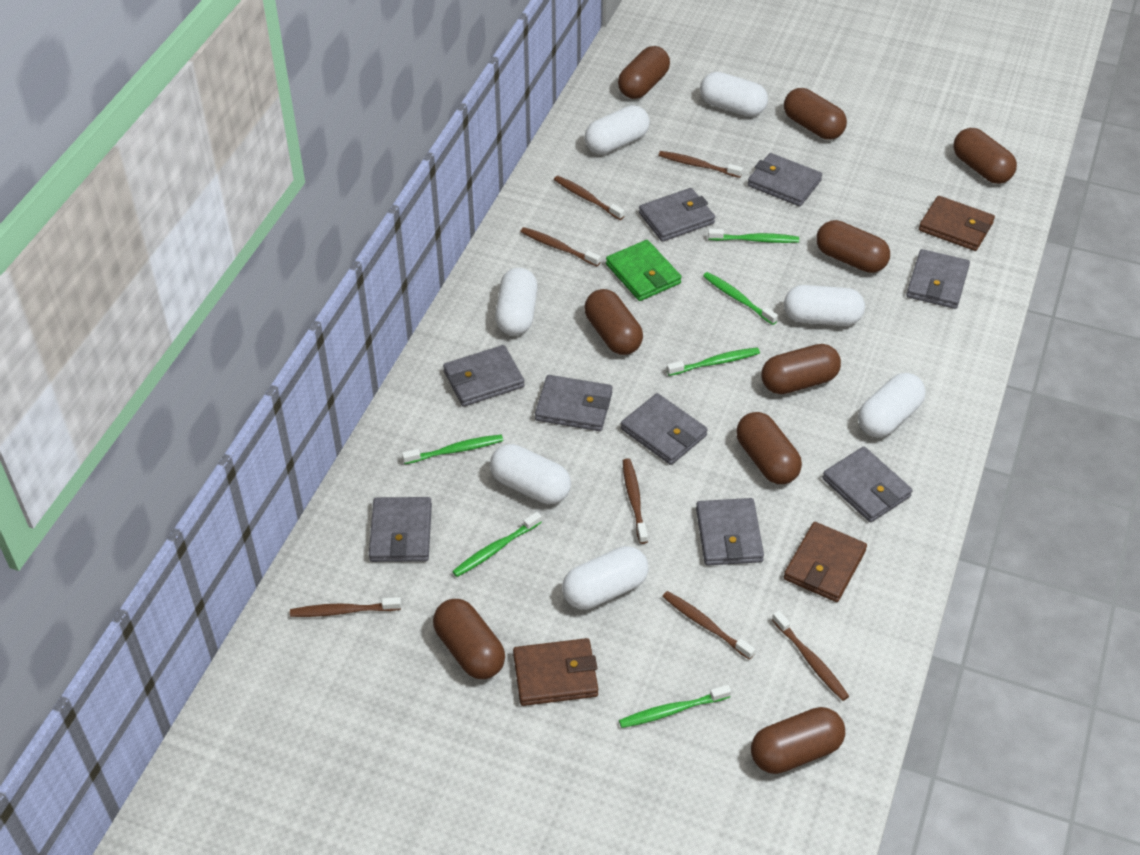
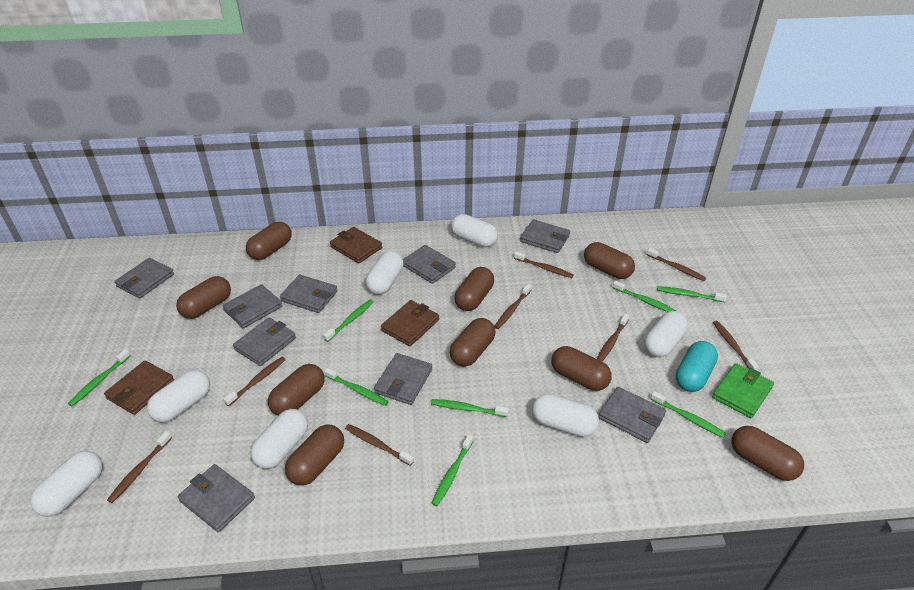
brown toothbrush: 7 -> 8
green toothbrush: 6 -> 8
turquoise capsule: 0 -> 1

